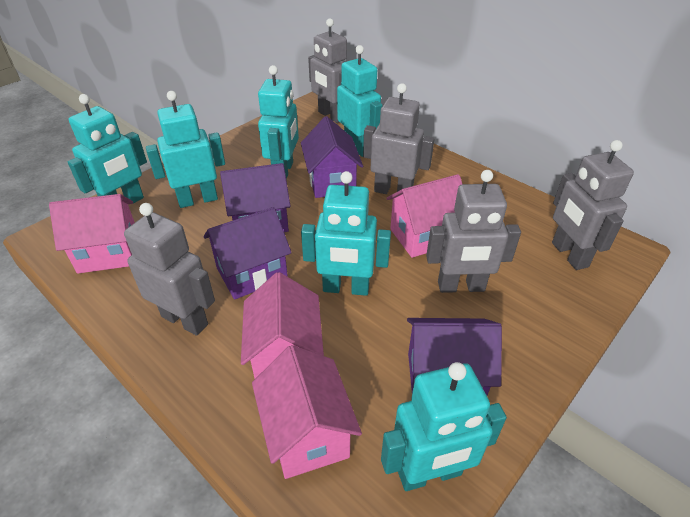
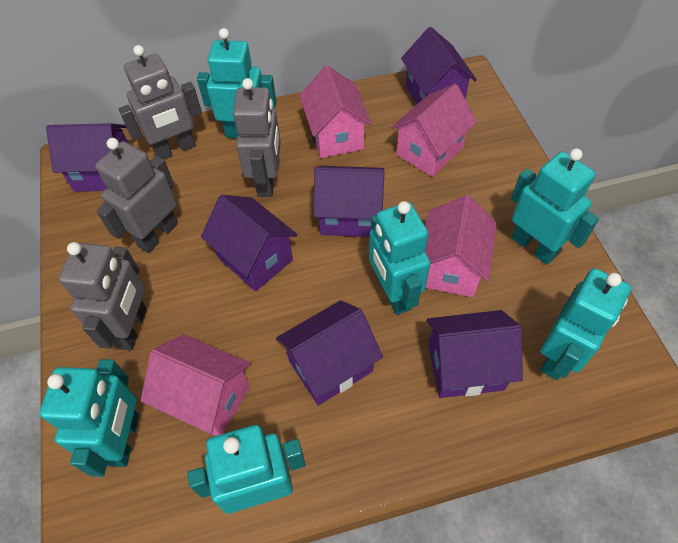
grey robot: 5 -> 4
purple house: 4 -> 6

